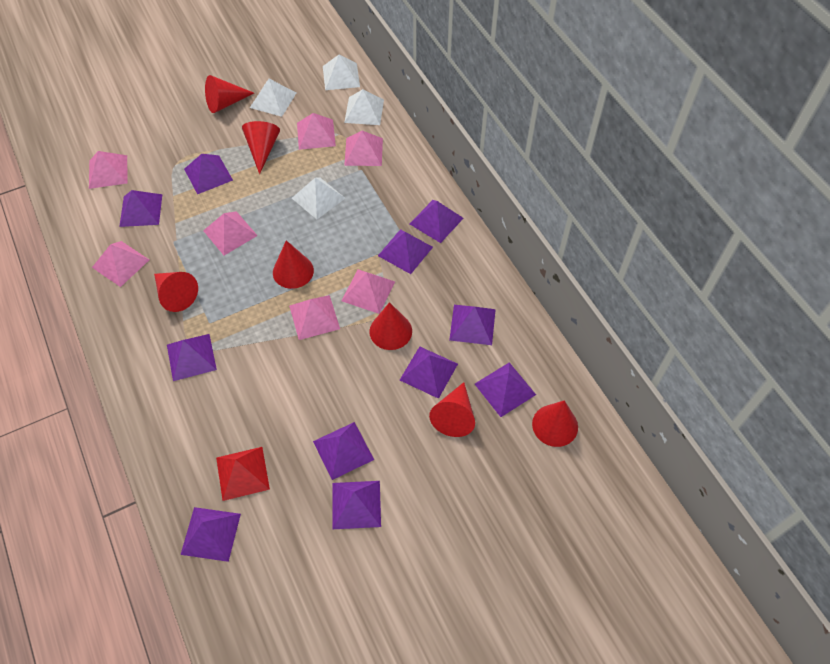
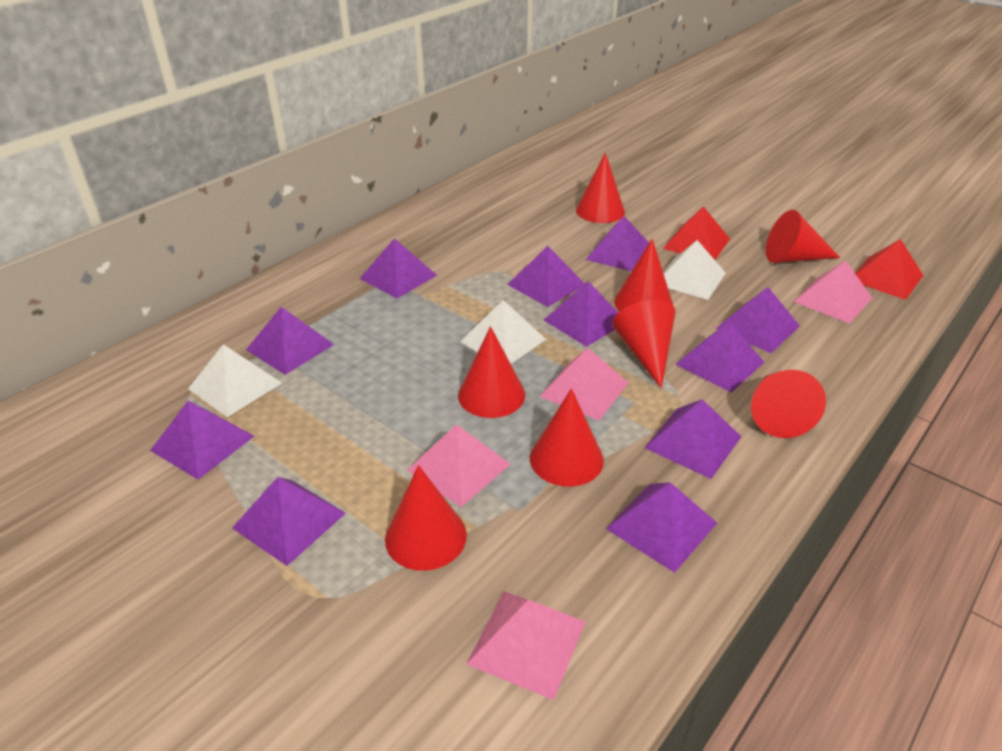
pink pyramid: 7 -> 4
red cone: 7 -> 8
red pyramid: 1 -> 2
white pyramid: 4 -> 3

